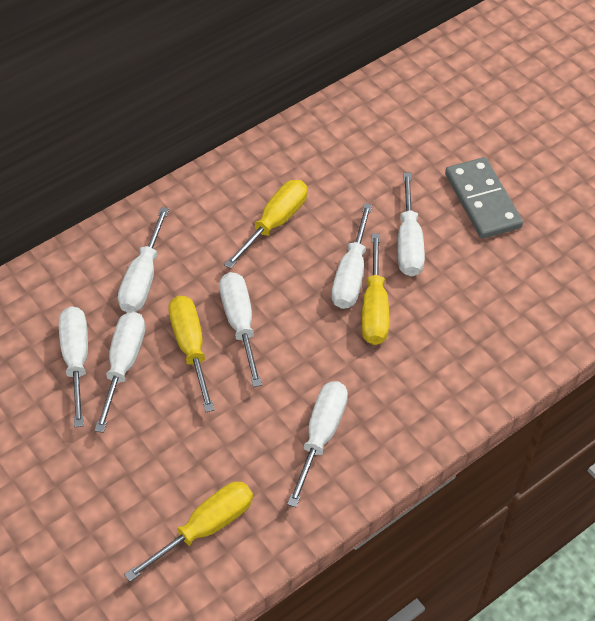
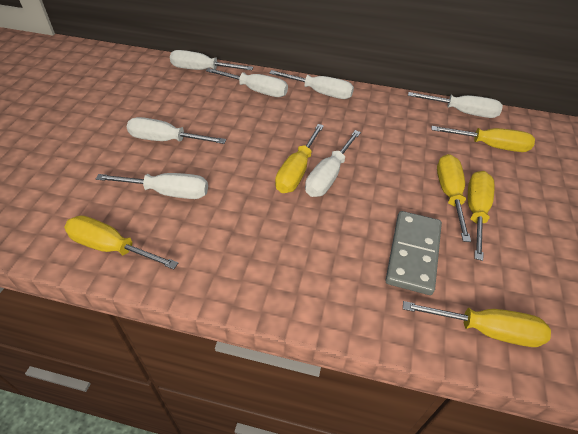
yellow screwdriver: 4 -> 6

